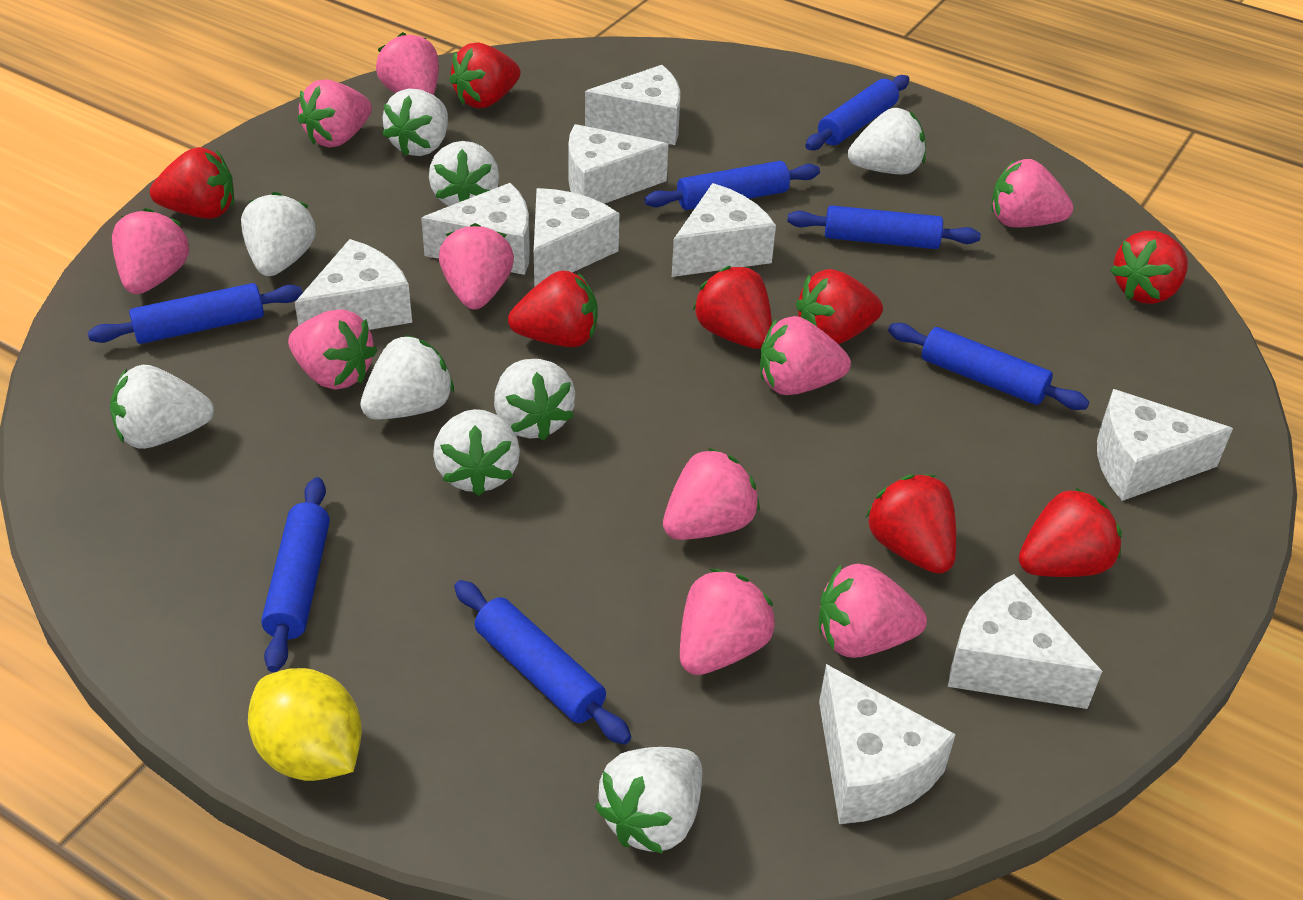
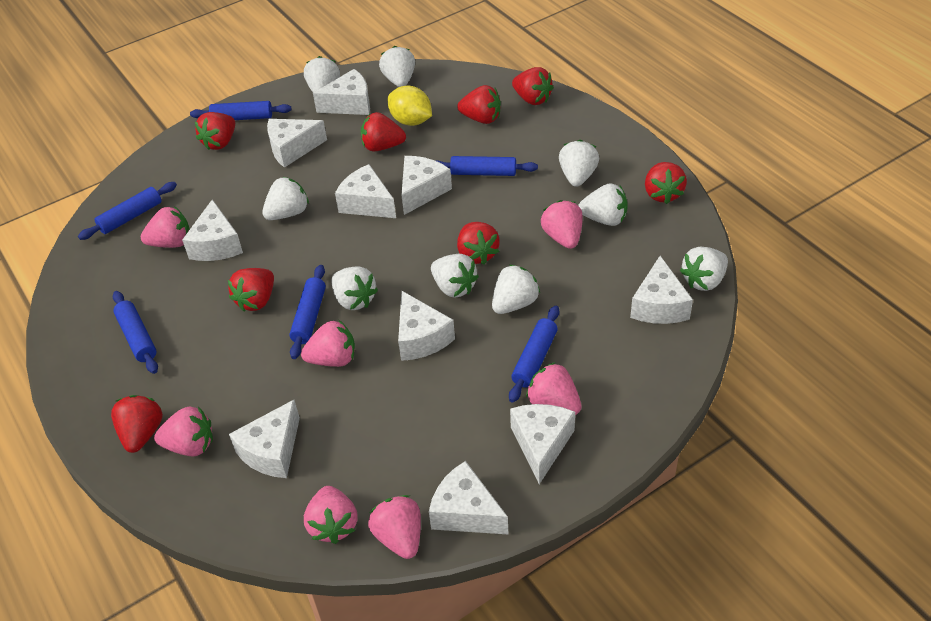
blue rolling pin: 7 -> 6
pink strawberry: 10 -> 7
white cheese: 9 -> 10

